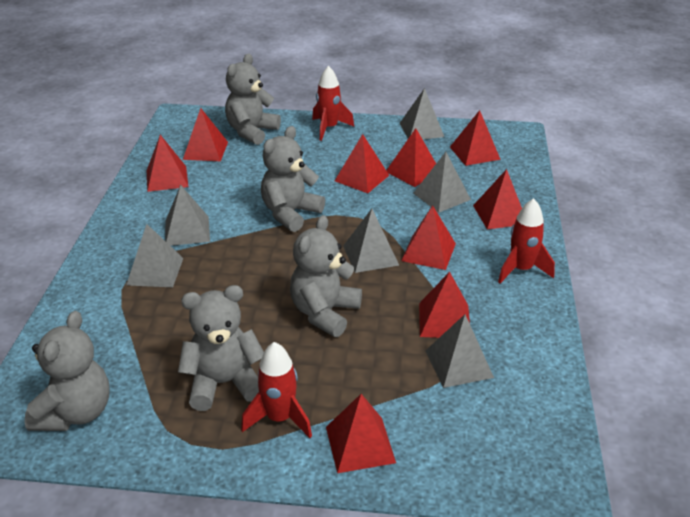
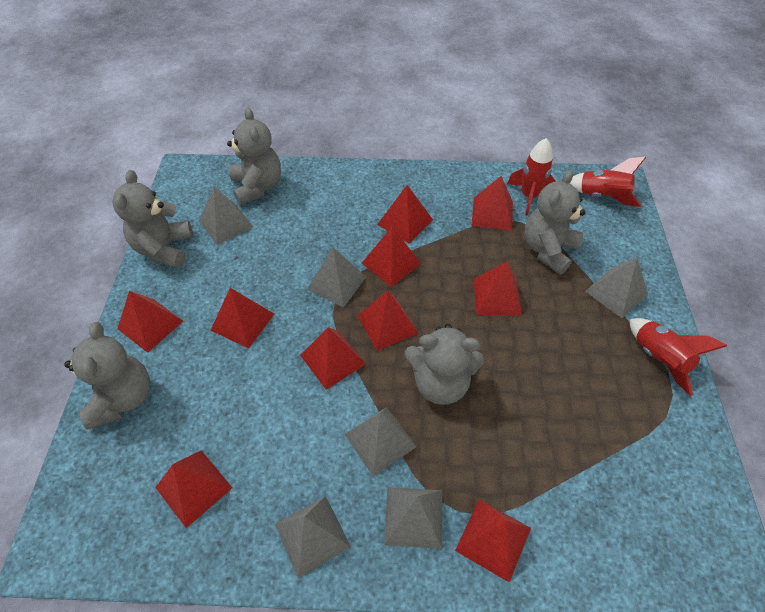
red pyramid: 9 -> 10

